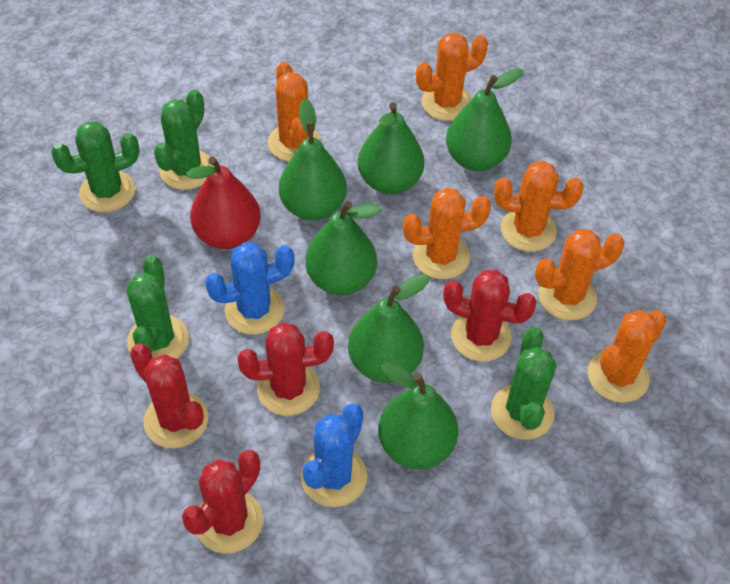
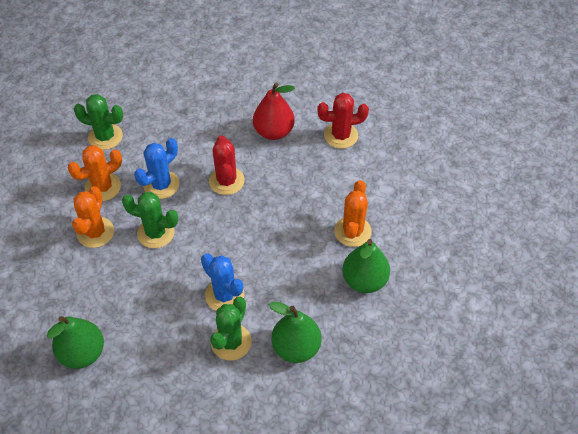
green cactus: 4 -> 3
green pear: 6 -> 3
orange cactus: 6 -> 3
red cactus: 4 -> 2

